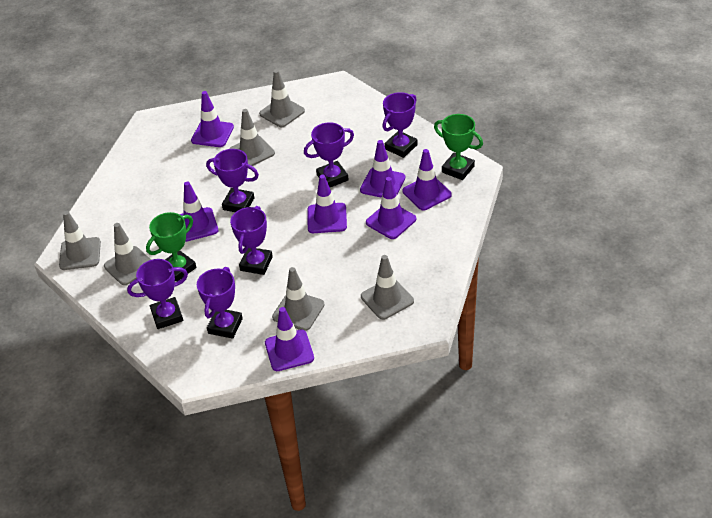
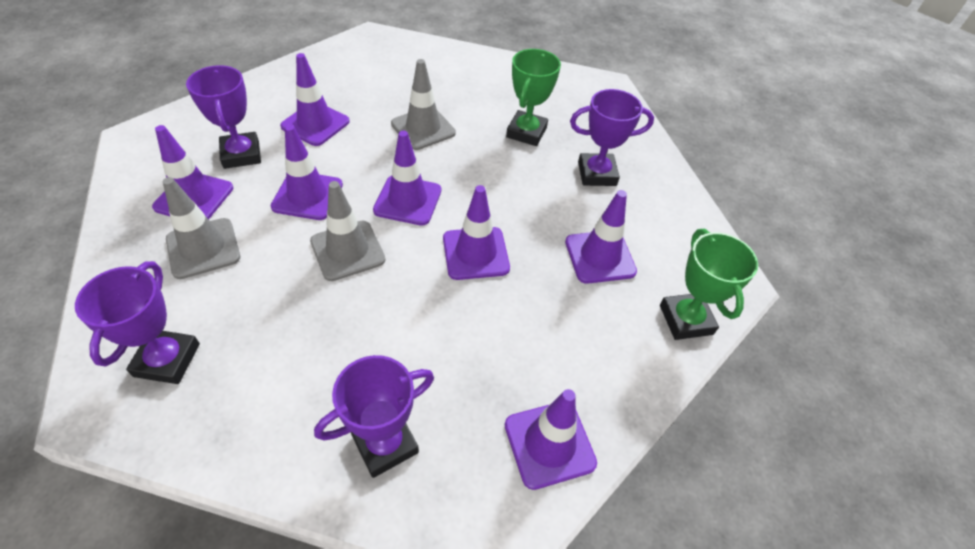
grey traffic cone: 6 -> 3
purple trophy: 6 -> 4

